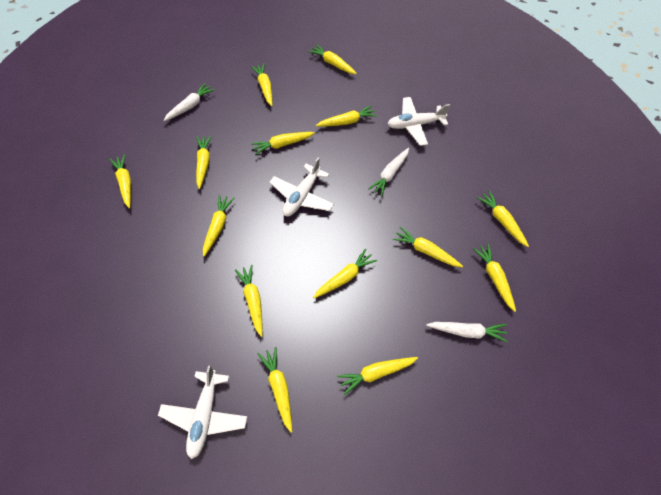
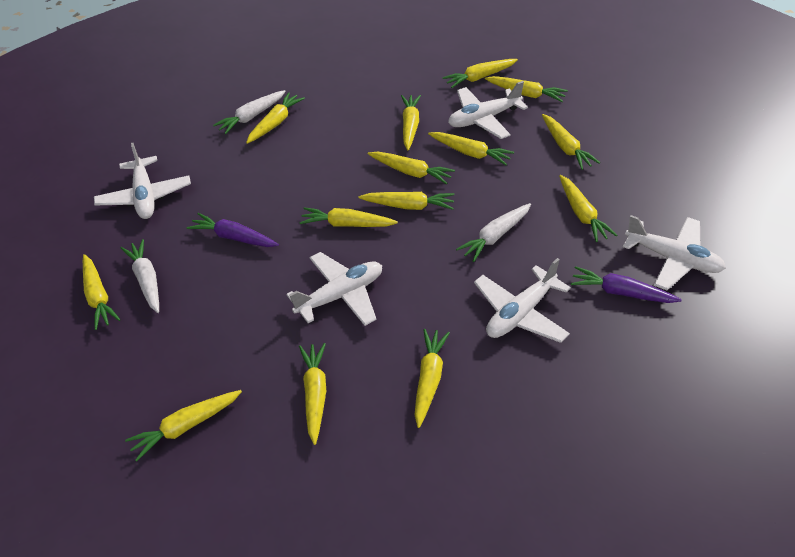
purple carrot: 0 -> 2
white plane: 3 -> 5

